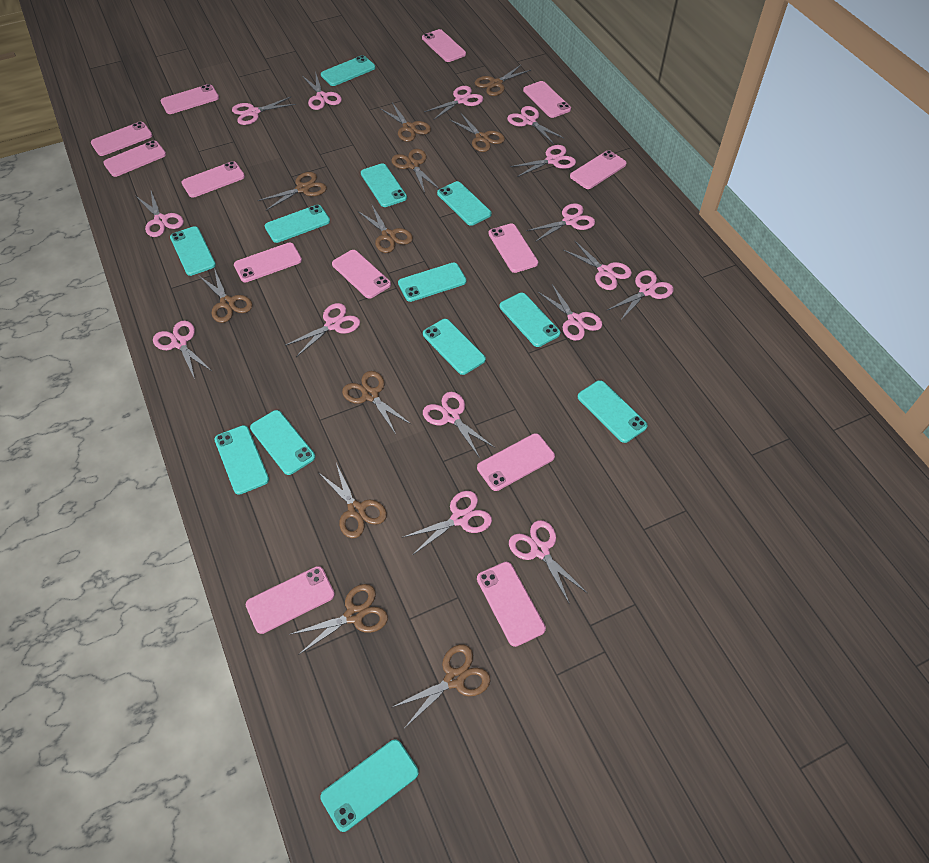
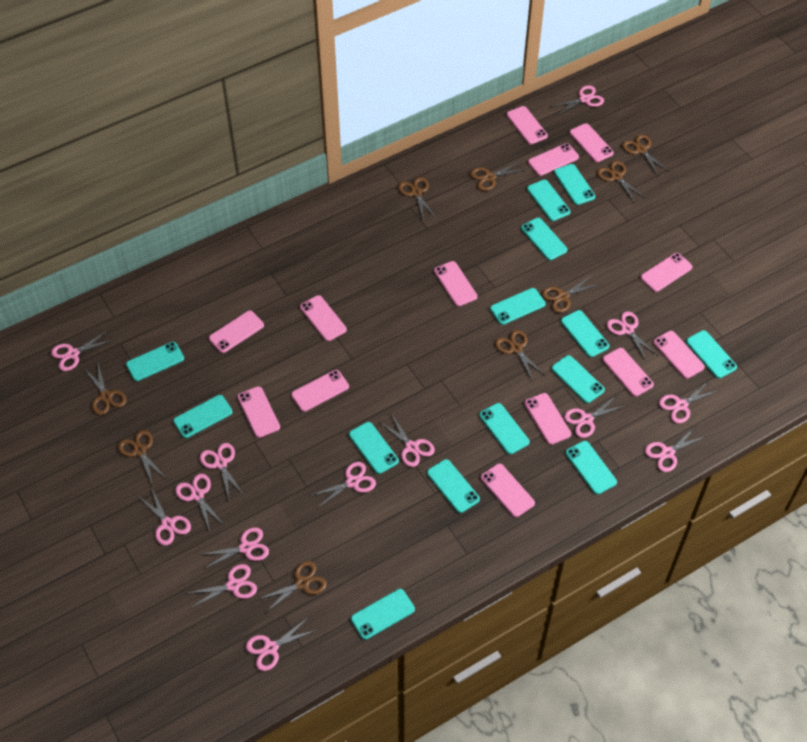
brown scissors: 11 -> 9
pink scissors: 15 -> 14
turquoise phone: 12 -> 14

